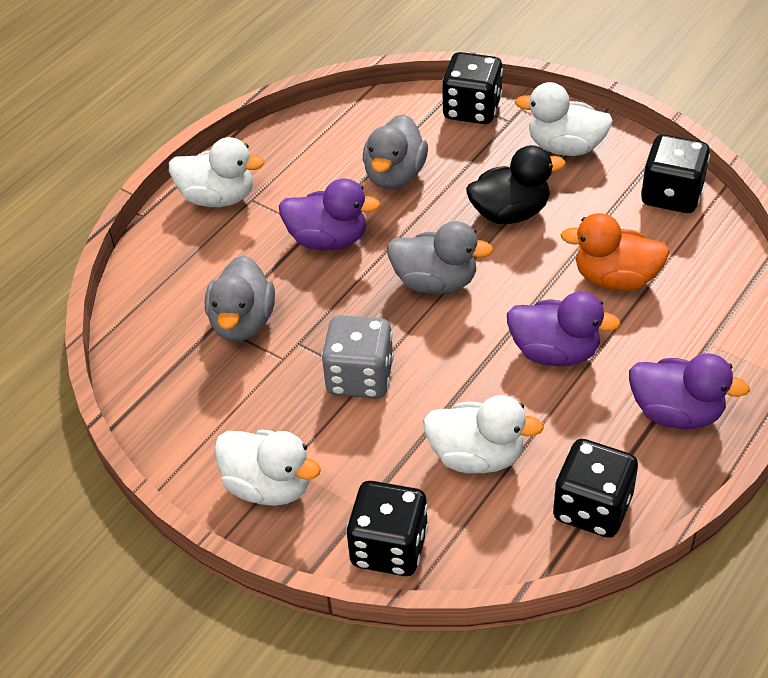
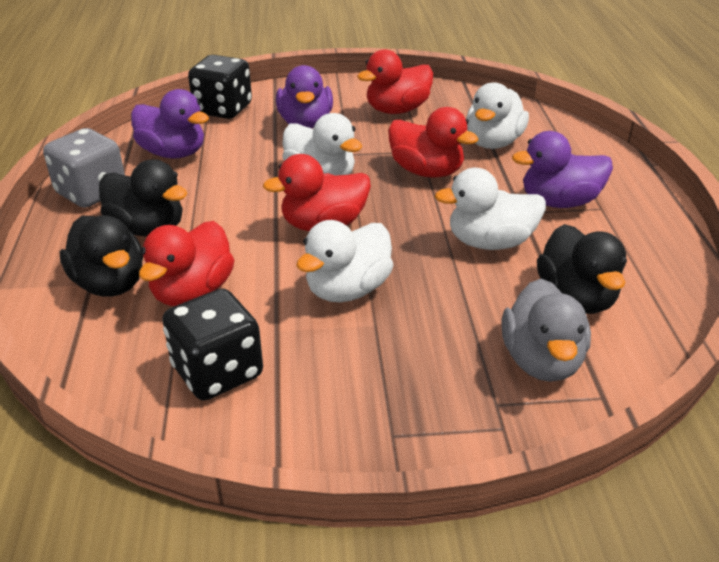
black dice: 4 -> 2
black duck: 1 -> 3
grey duck: 3 -> 1
orange duck: 1 -> 0
red duck: 0 -> 4

